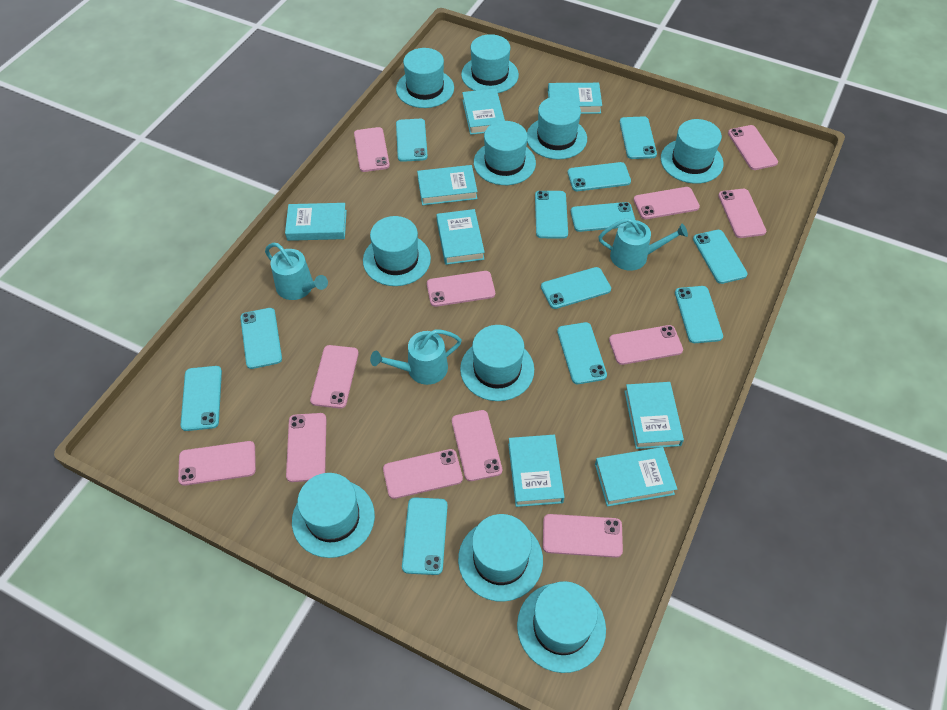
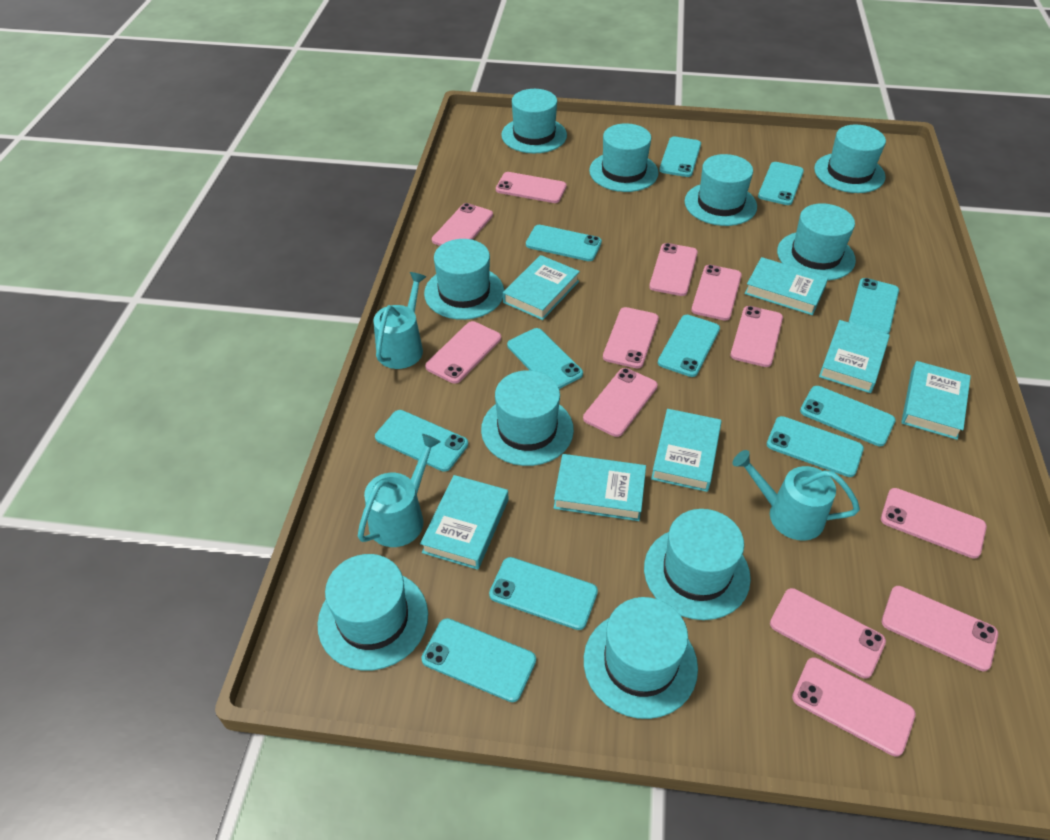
turquoise book: 8 -> 7
turquoise phone: 12 -> 11

